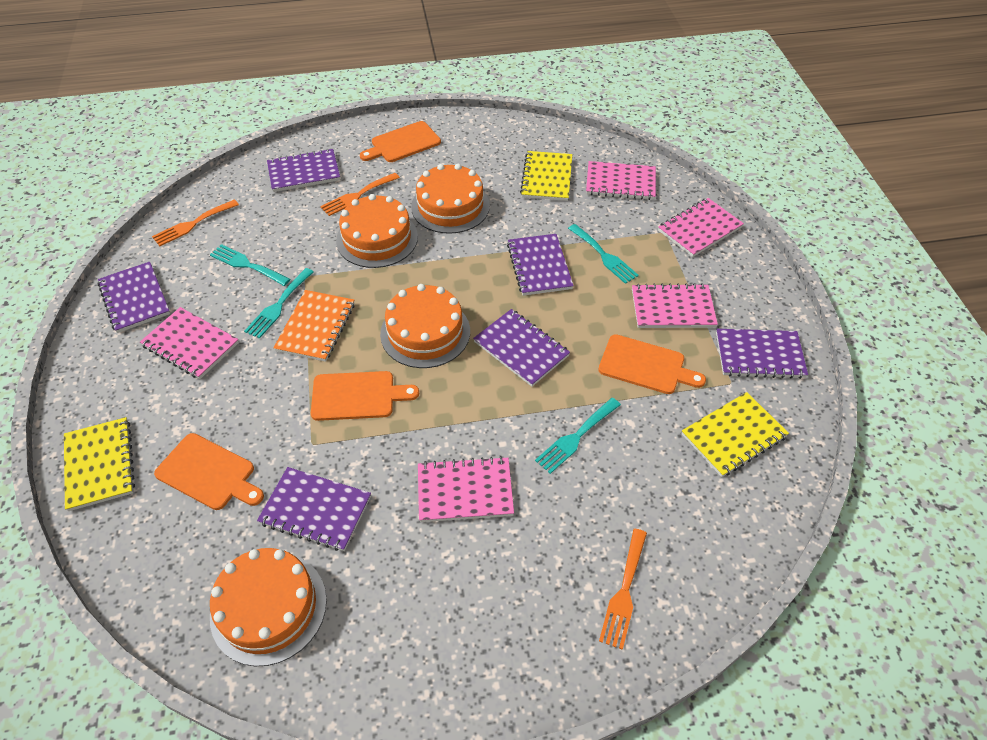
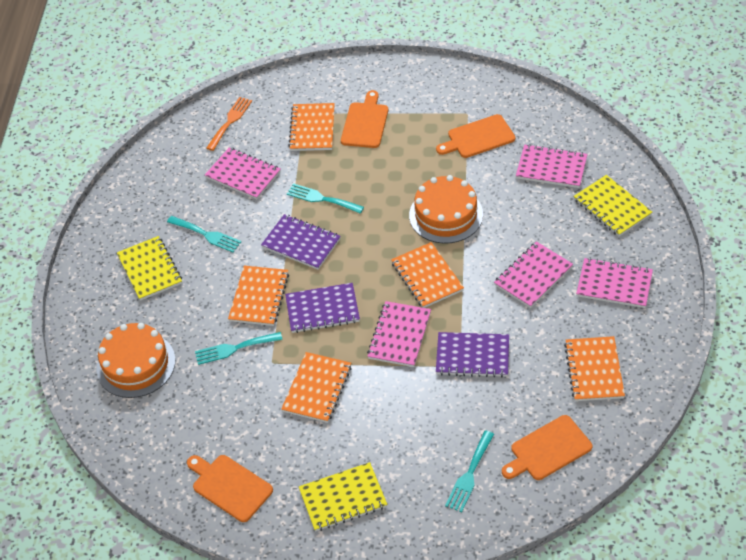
orange cake: 4 -> 2
orange fork: 3 -> 1
orange notebook: 1 -> 5
purple notebook: 6 -> 3

